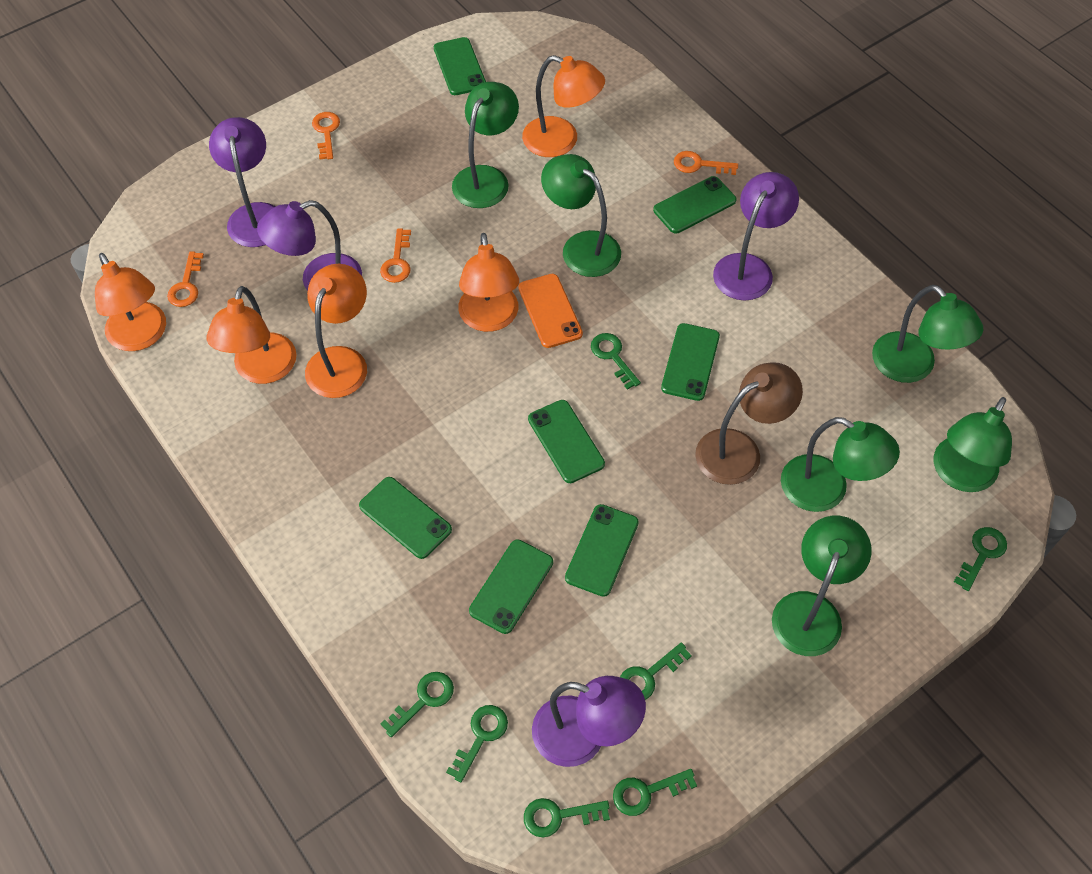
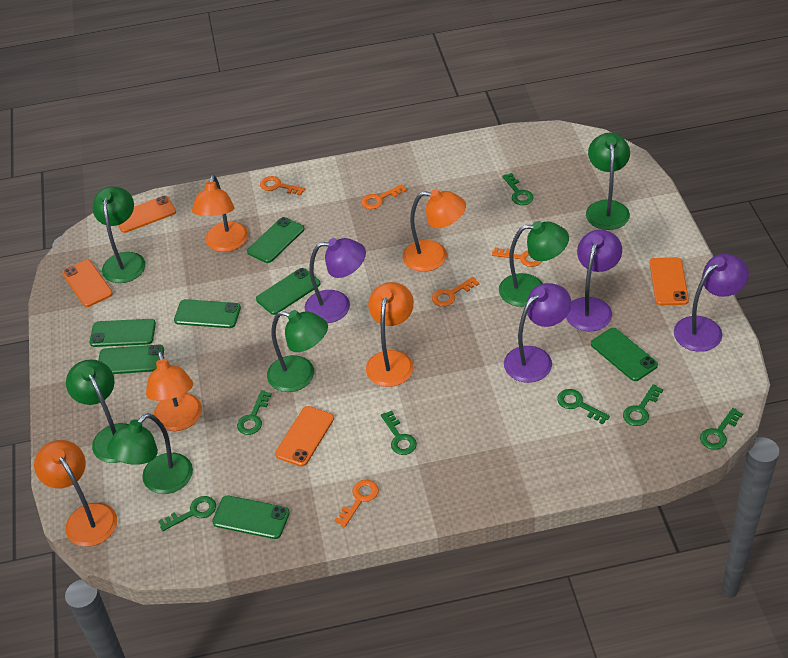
brown lamp: 1 -> 0
orange key: 4 -> 5
orange phone: 1 -> 4

